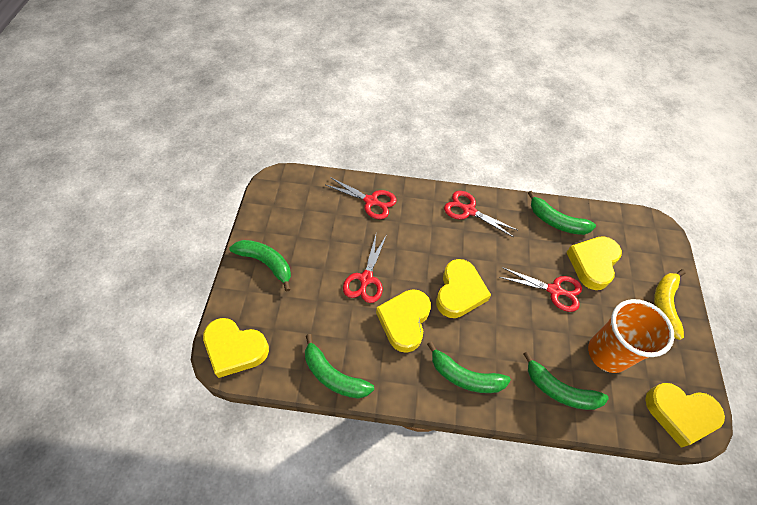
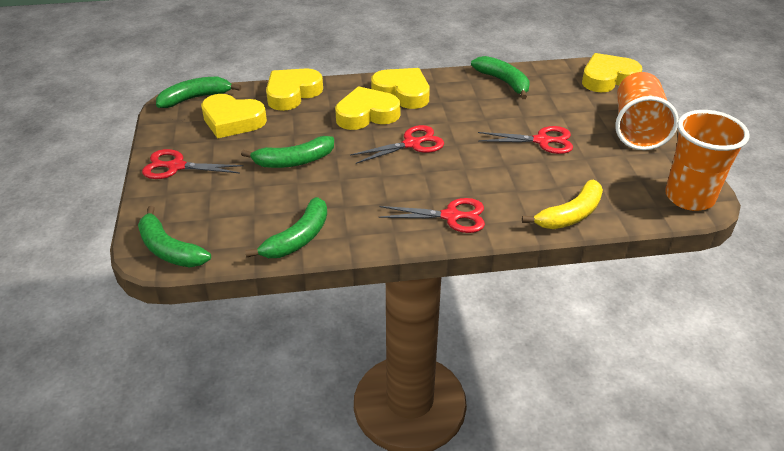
orange cup: 1 -> 2

